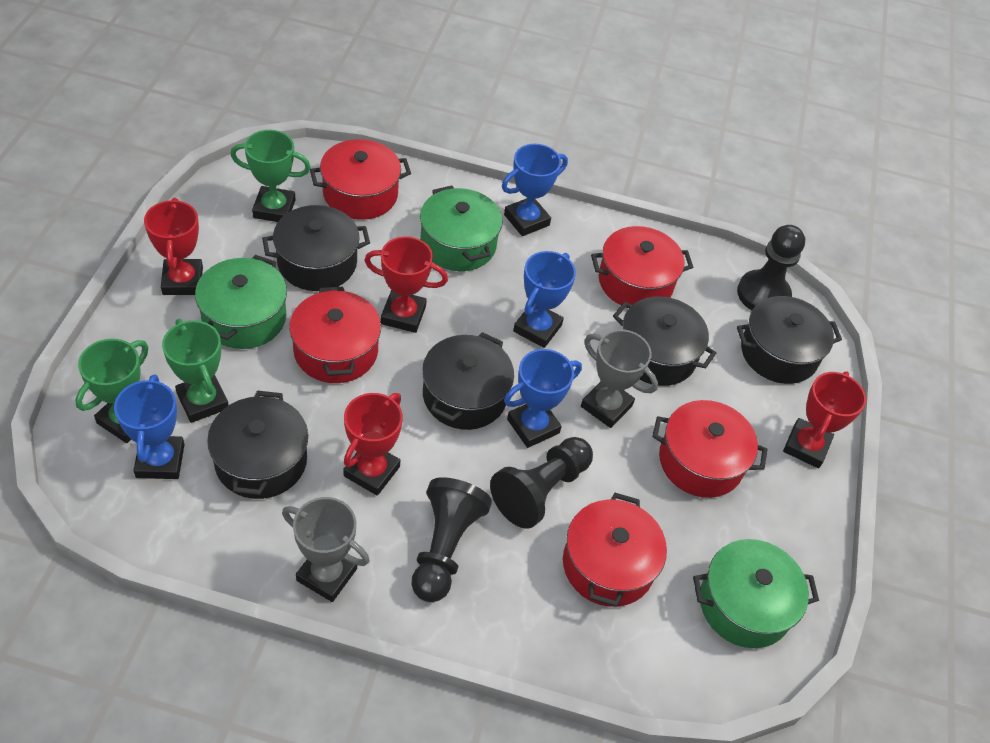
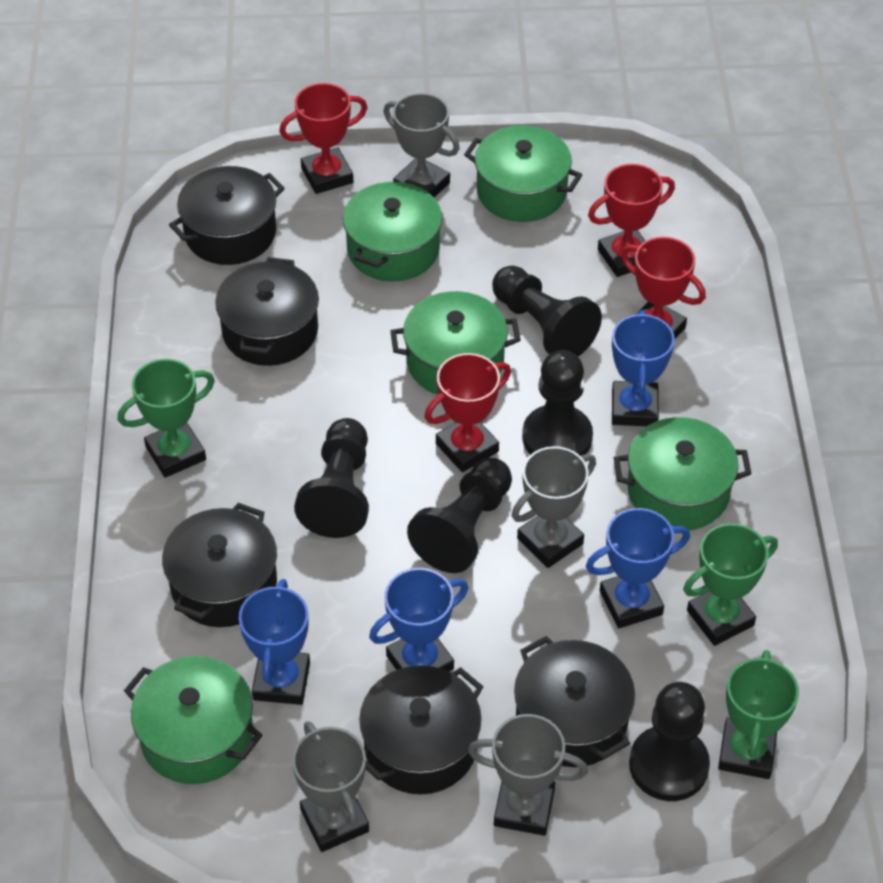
black pawn: 3 -> 5
green pot: 3 -> 5
grey trophy: 2 -> 4
red pot: 5 -> 0

